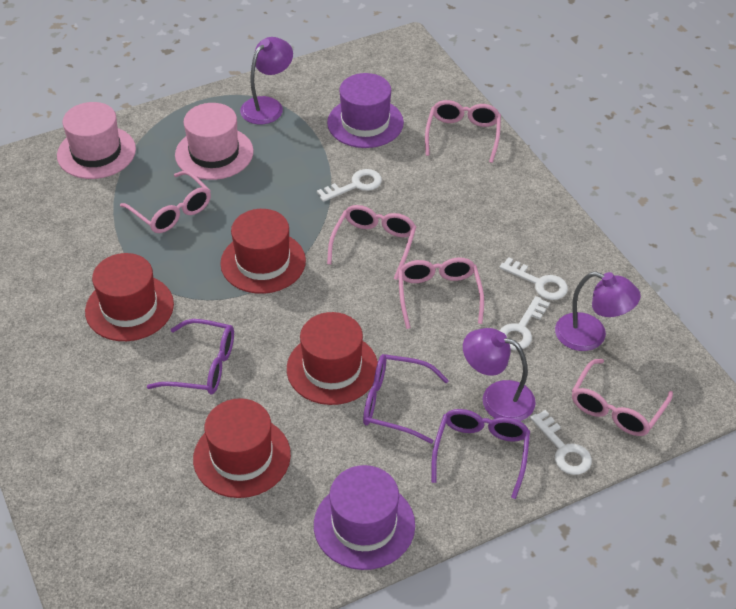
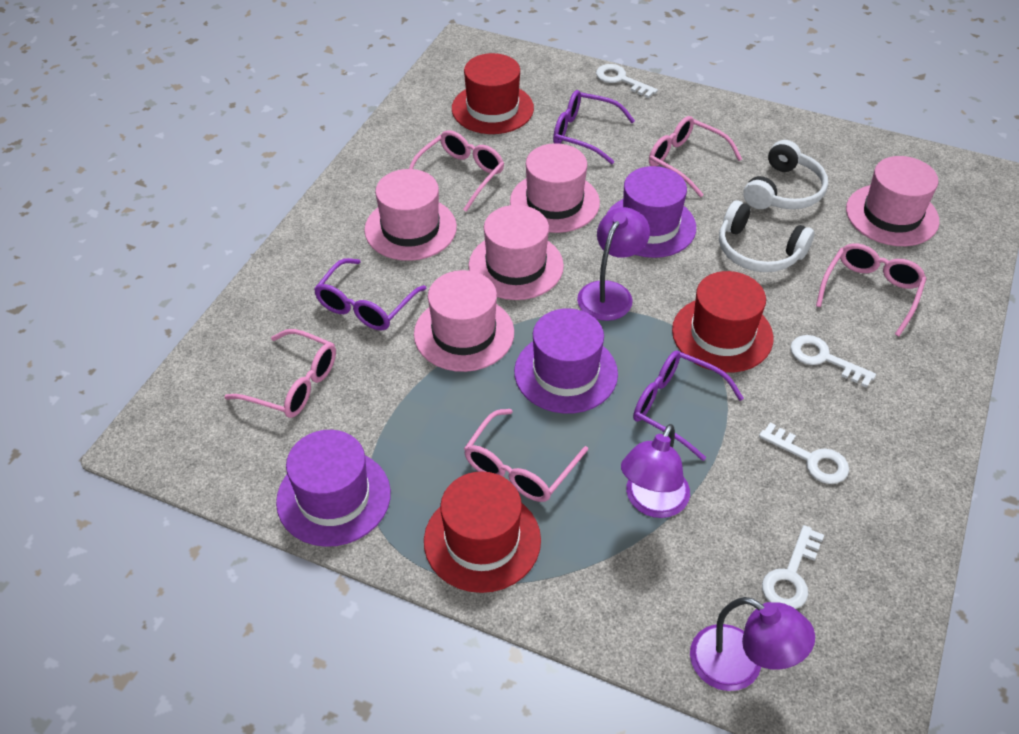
pink hat: 2 -> 5
purple hat: 2 -> 3
red hat: 4 -> 3
white headphones: 0 -> 2

